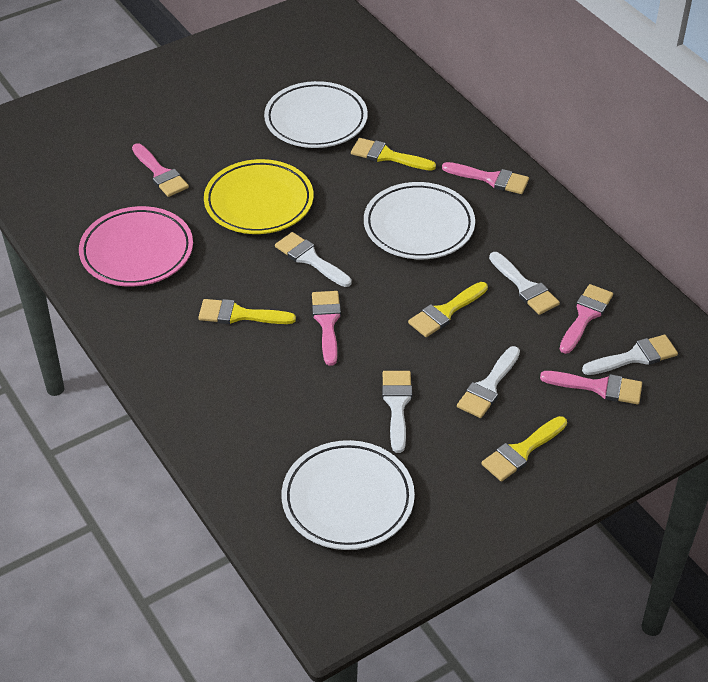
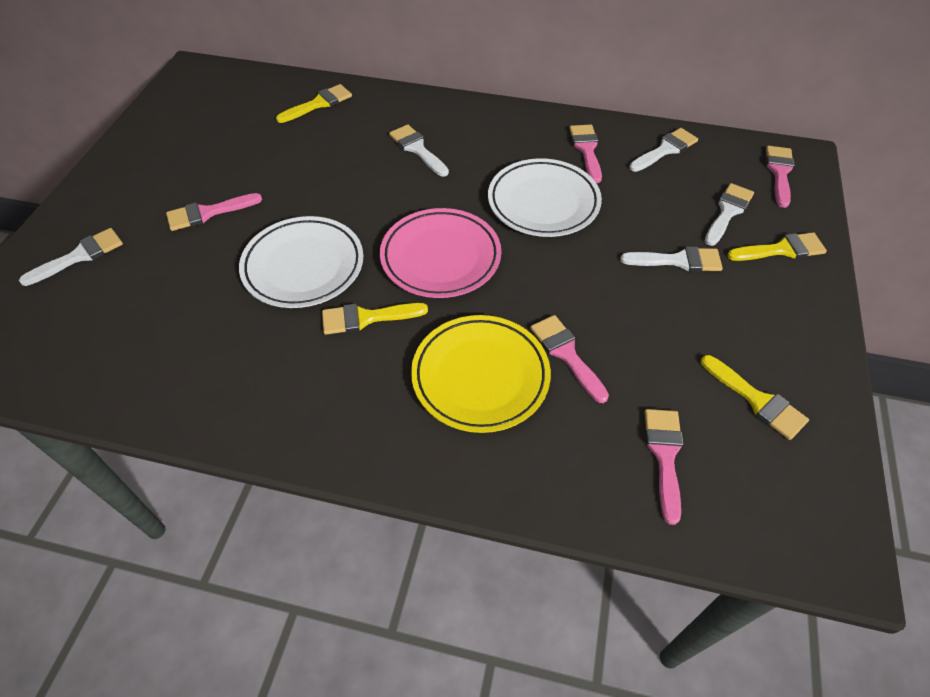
white plate: 3 -> 2

